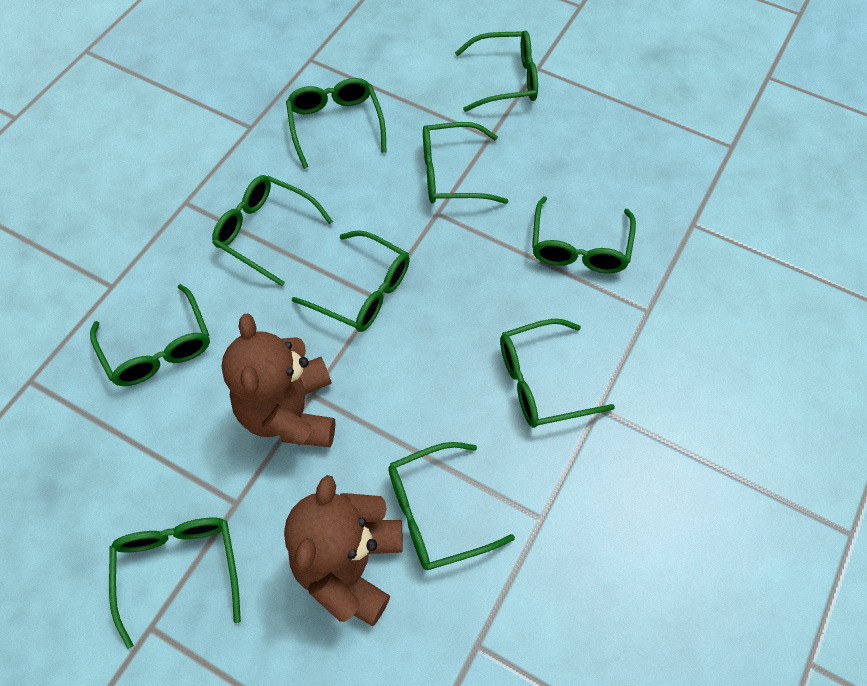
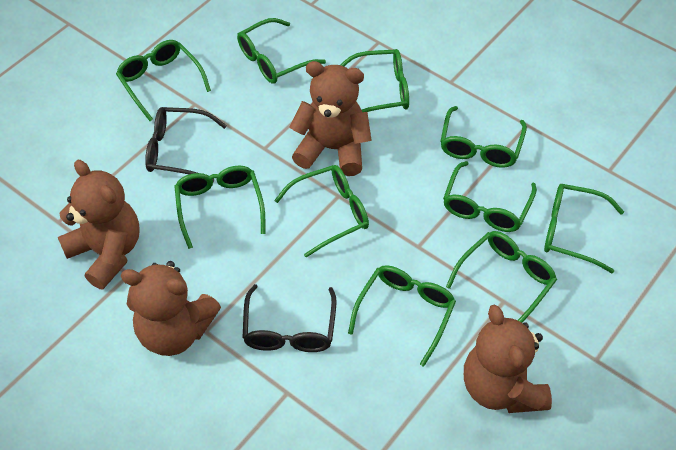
black glasses: 0 -> 2
brown teddy bear: 2 -> 4

